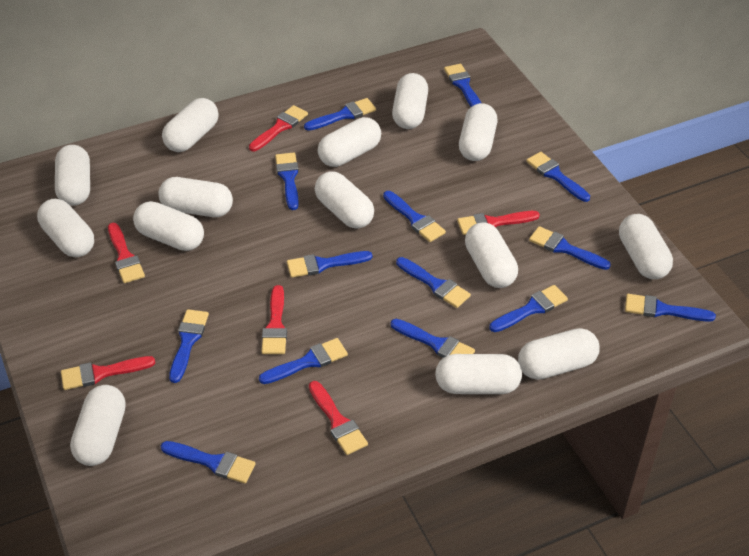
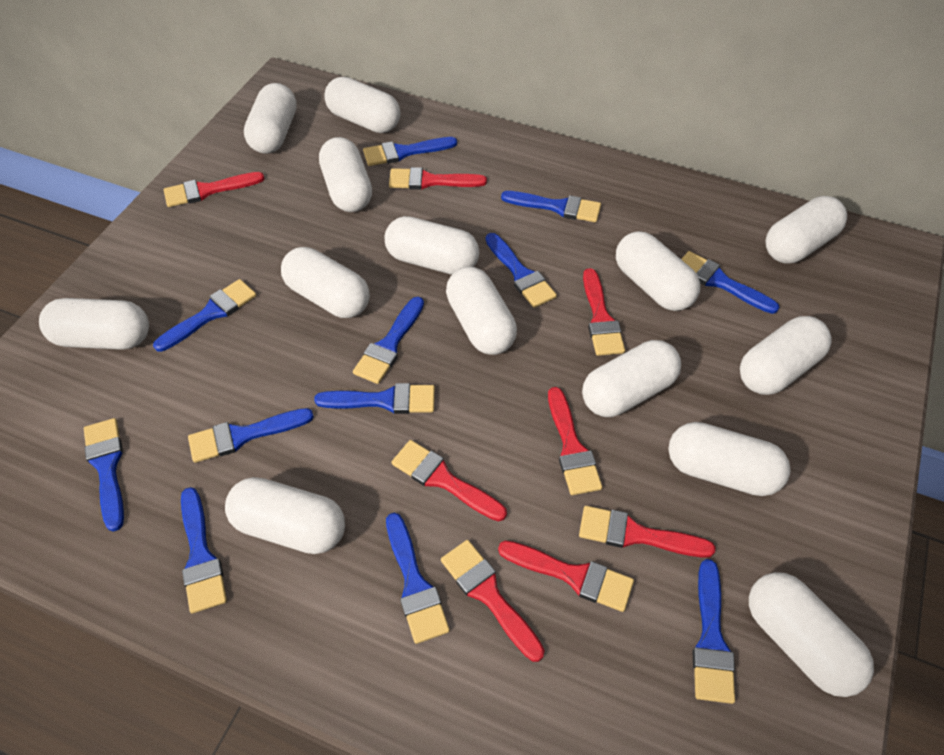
blue brush: 14 -> 12
red brush: 6 -> 8

